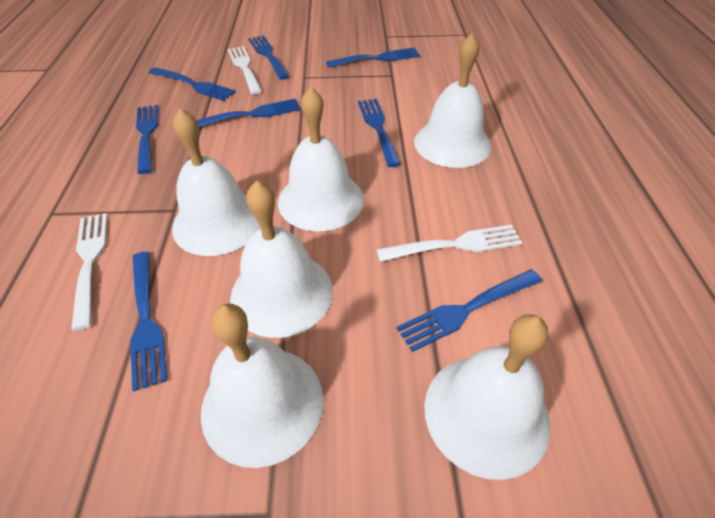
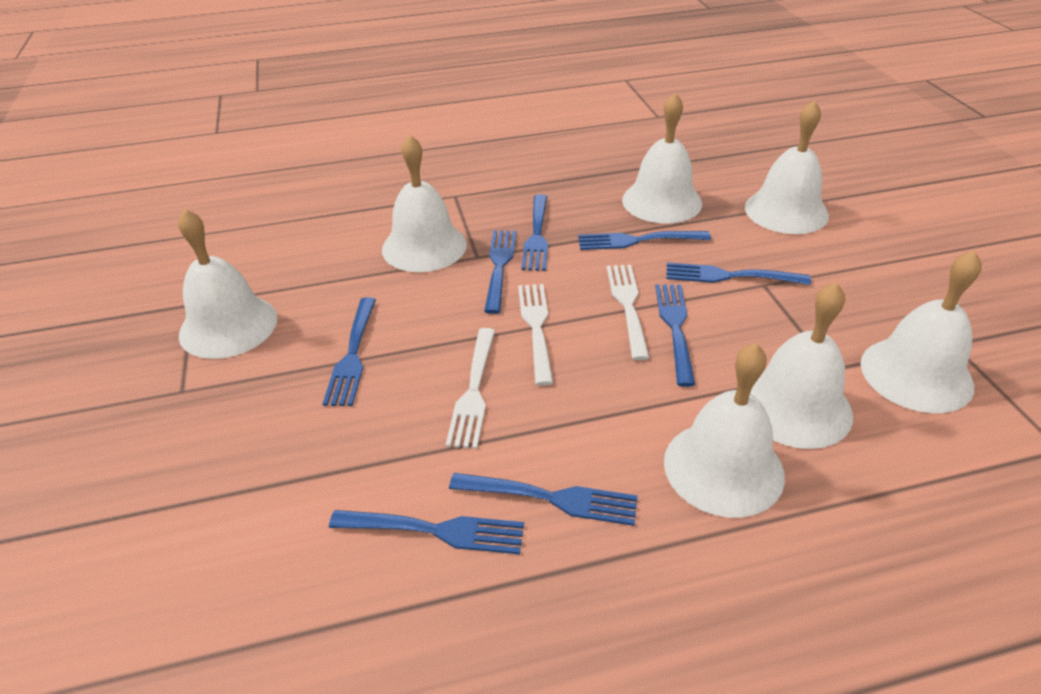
white bell: 6 -> 7

